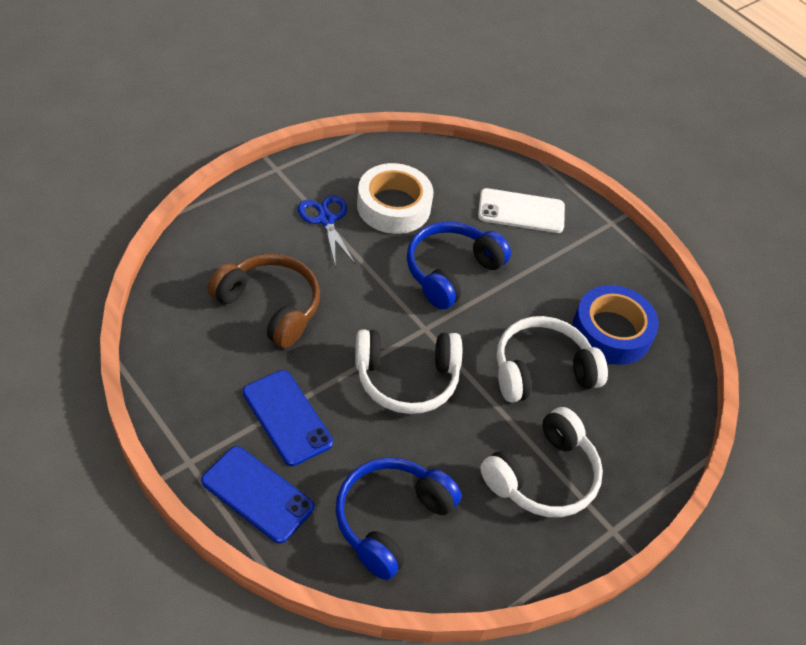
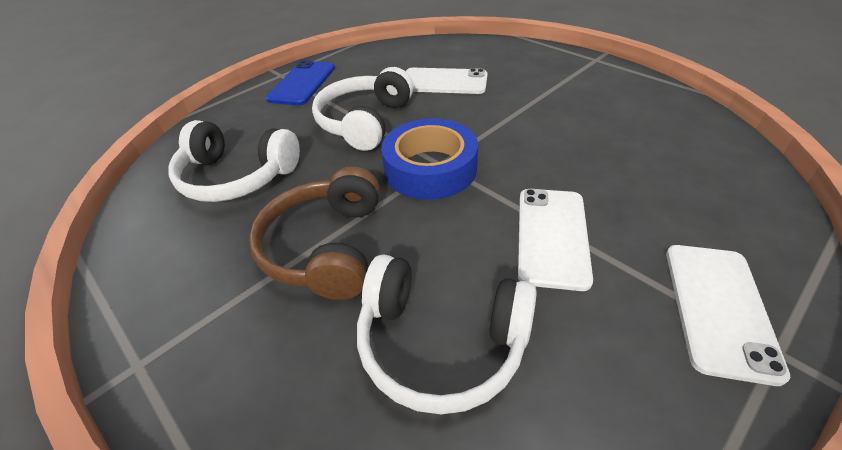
blue headphones: 2 -> 0
blue phone: 2 -> 1
blue scissors: 1 -> 0
white phone: 1 -> 3
white tape: 1 -> 0

